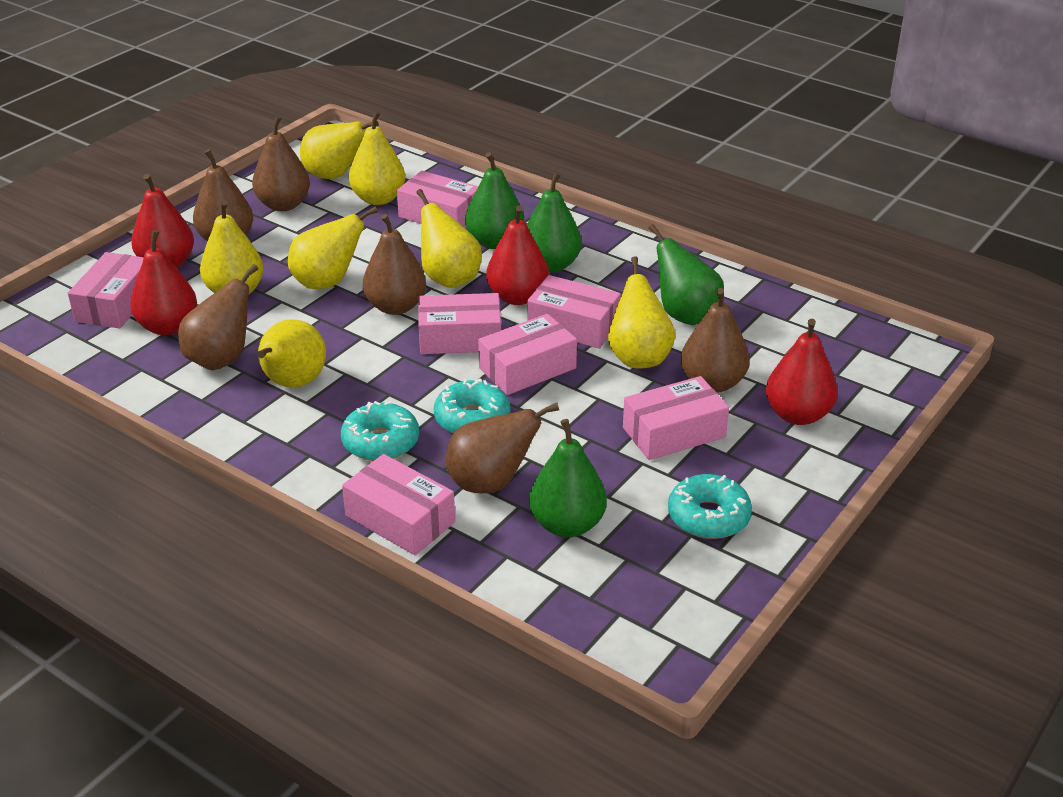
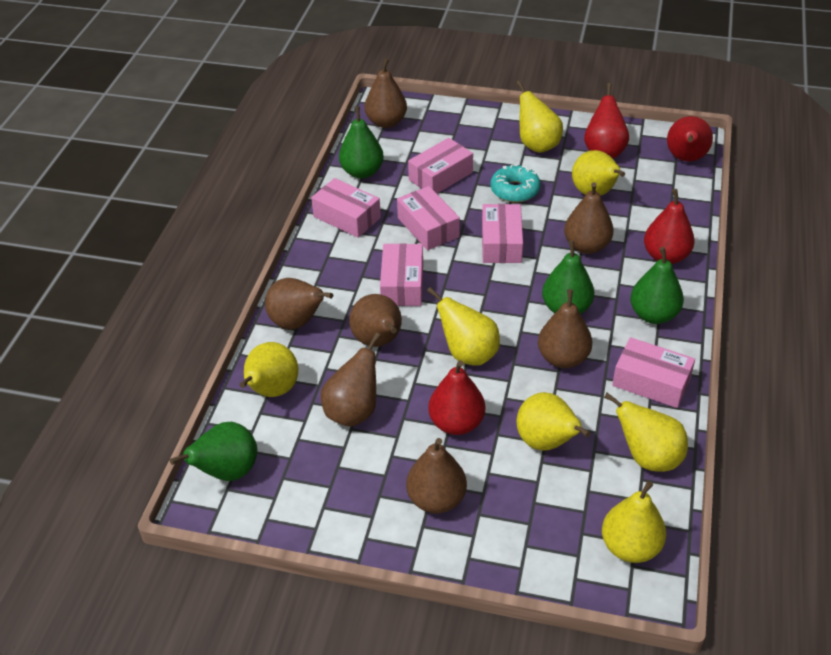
brown pear: 6 -> 7
pink box: 7 -> 6
turquoise donut: 3 -> 1

